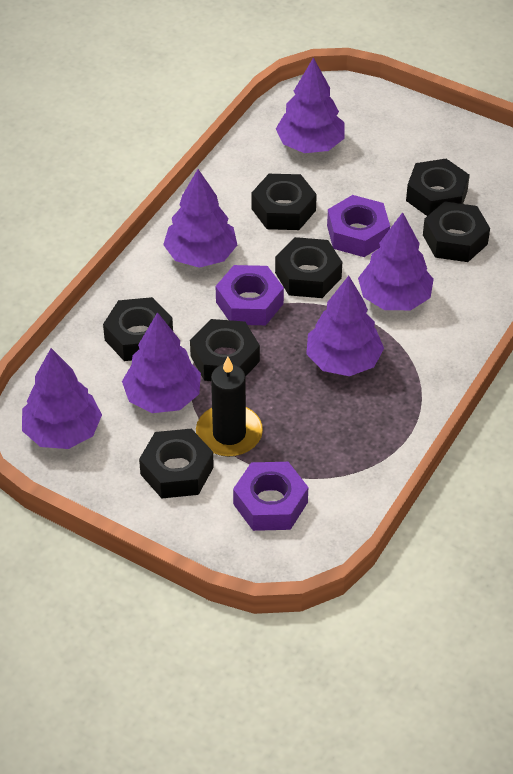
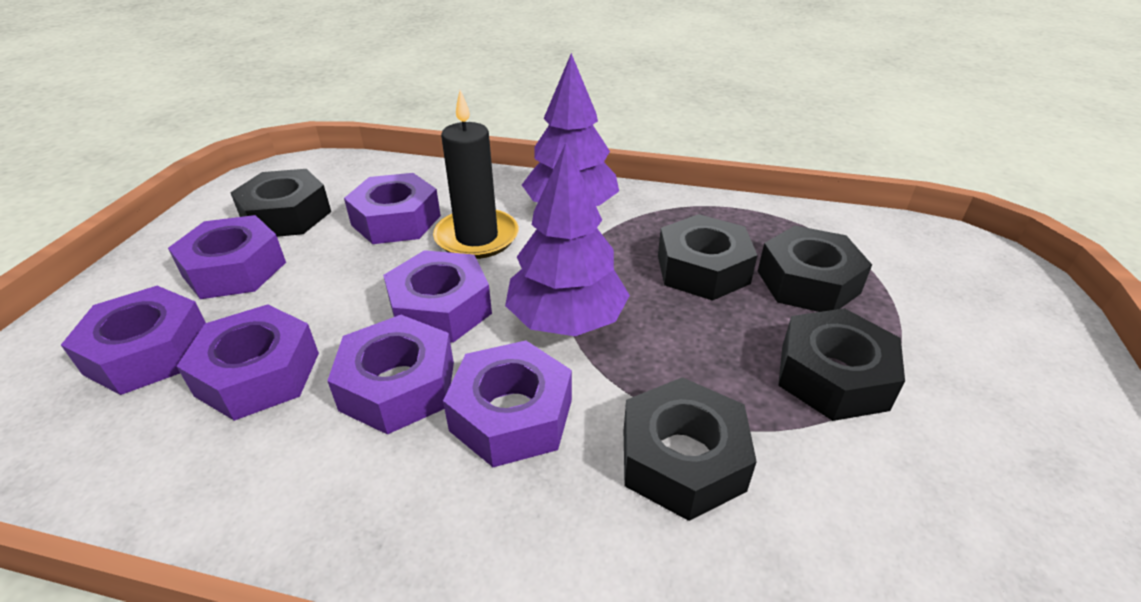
black nut: 7 -> 5
purple nut: 3 -> 7
purple tree: 6 -> 2

